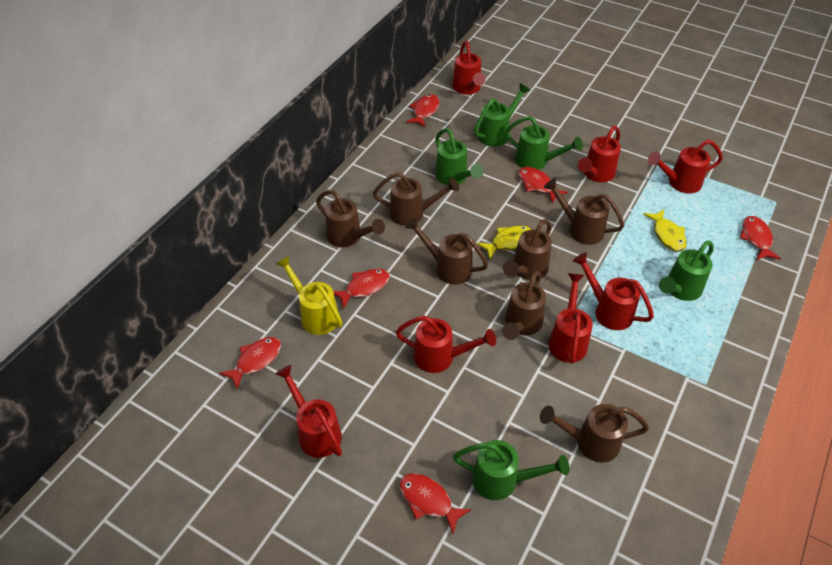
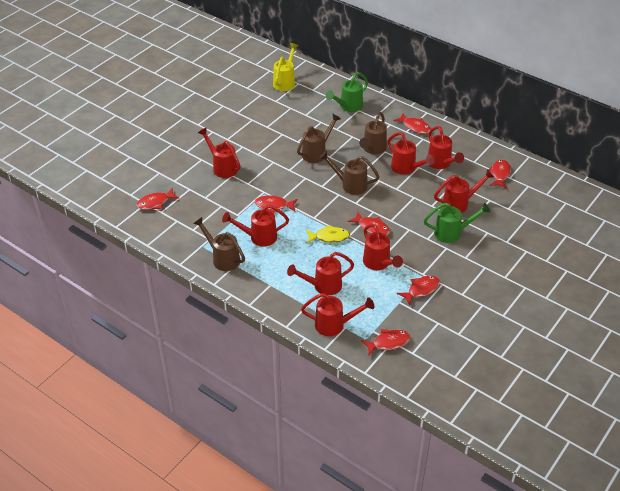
brown watering can: 7 -> 4
green watering can: 5 -> 2
red fish: 6 -> 7
red watering can: 7 -> 8
yellow fish: 2 -> 1

